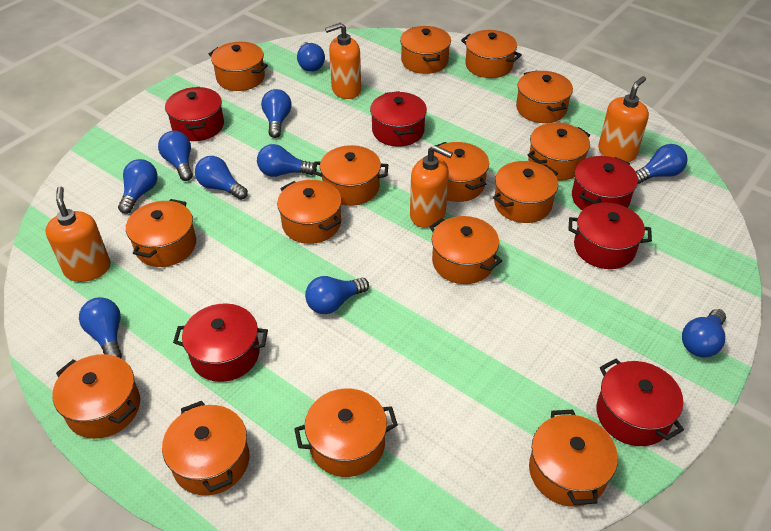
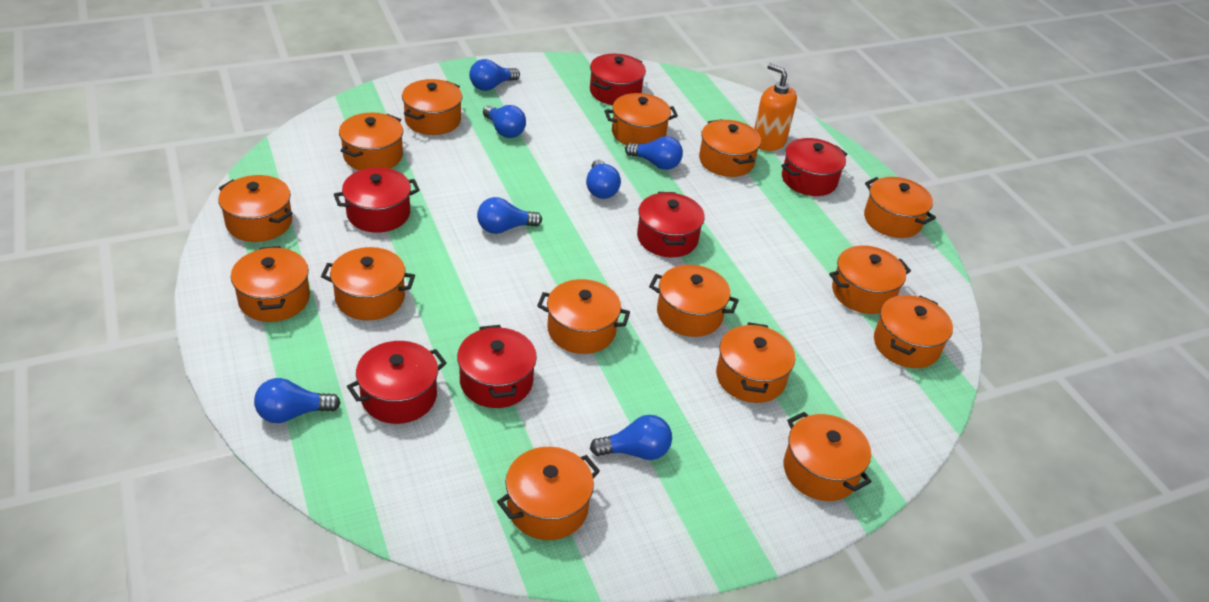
blue light bulb: 10 -> 7
orange soap dispenser: 4 -> 1

